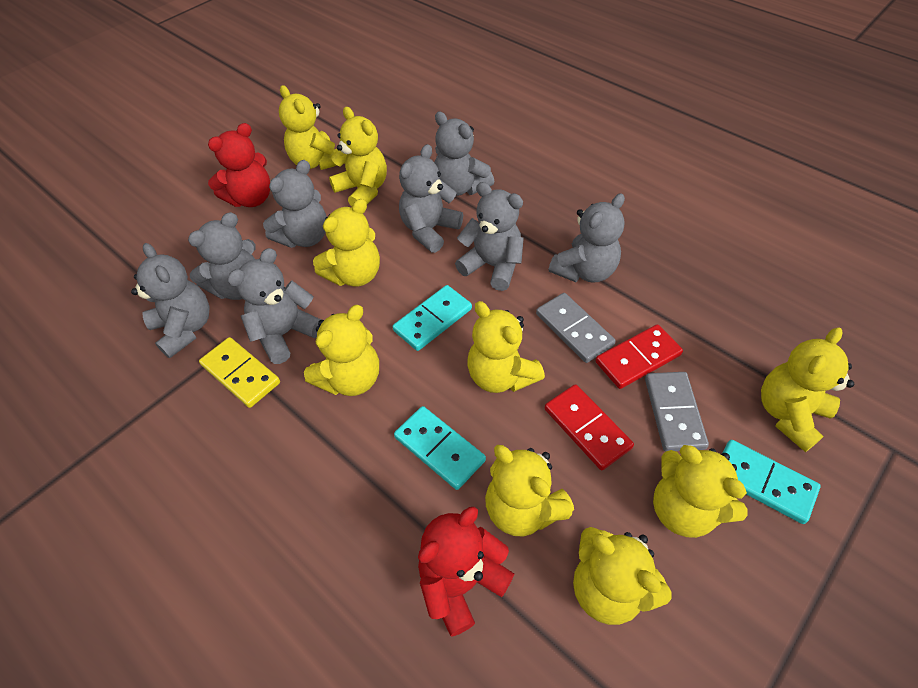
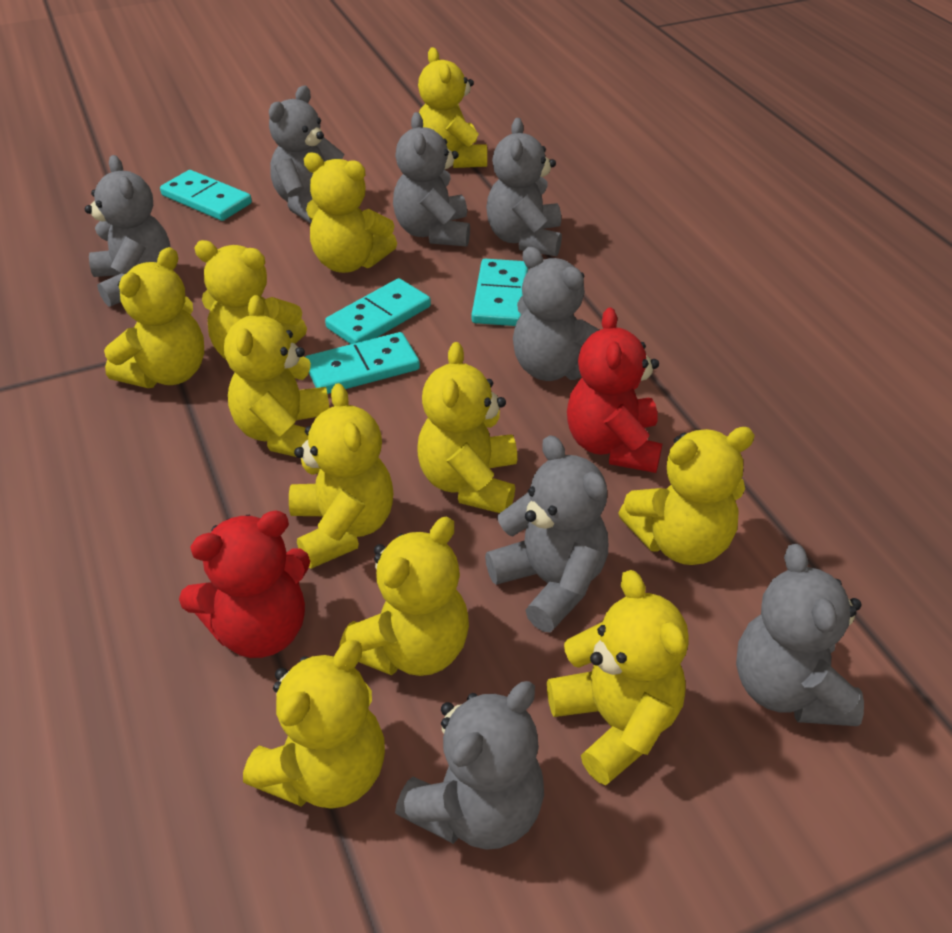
grey domino: 2 -> 0
red domino: 2 -> 0
turquoise domino: 3 -> 4
yellow domino: 1 -> 0
yellow teddy bear: 9 -> 11

